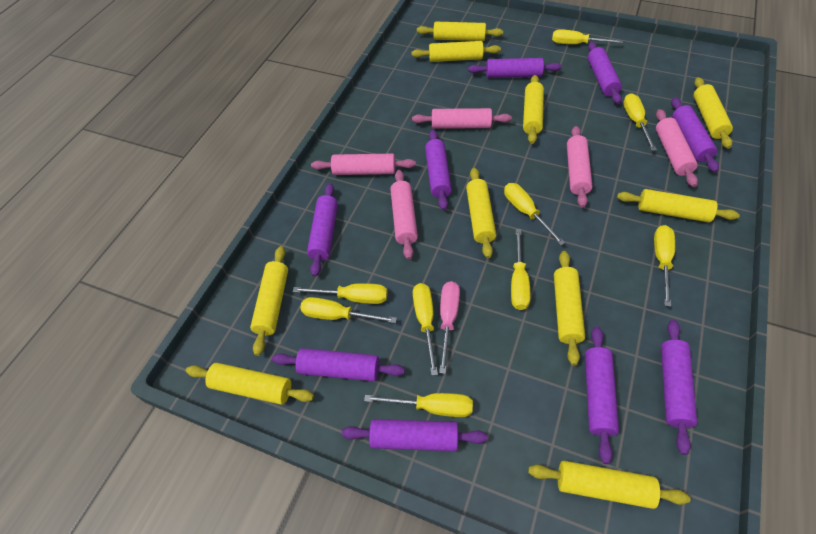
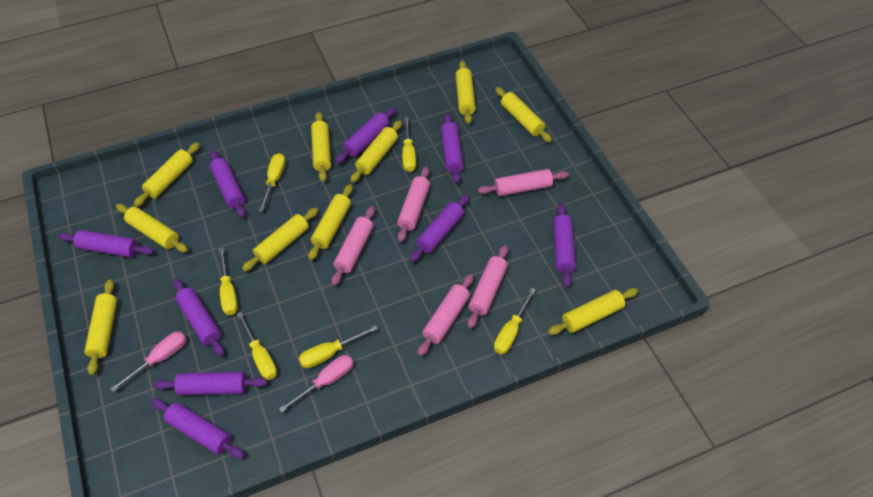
pink screwdriver: 1 -> 2
yellow screwdriver: 9 -> 6

